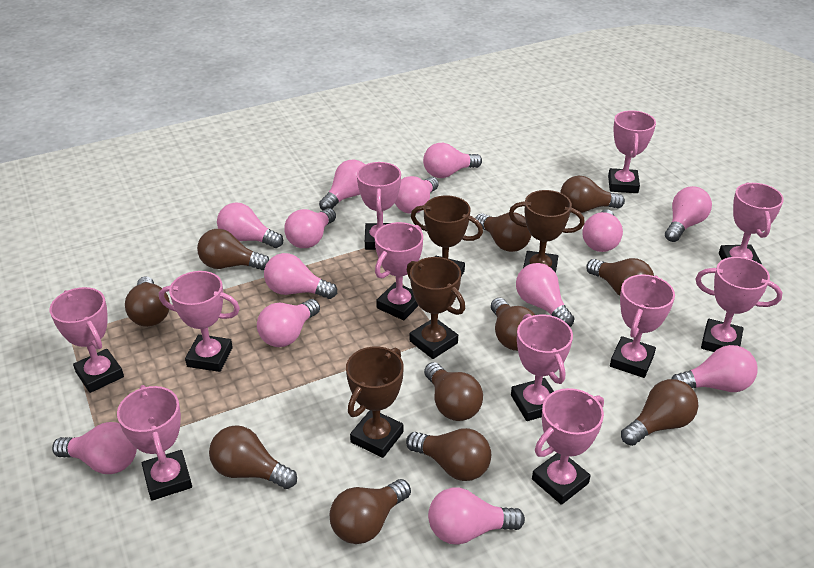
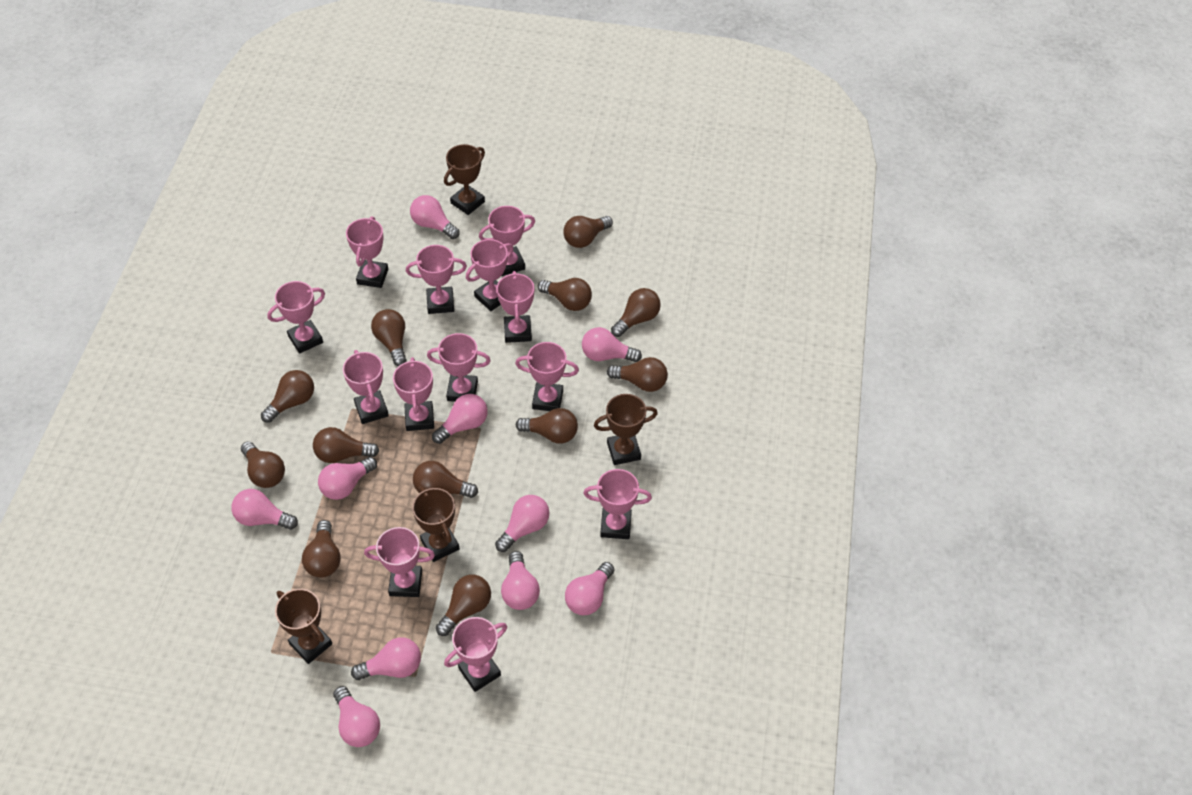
brown light bulb: 11 -> 12
pink light bulb: 13 -> 10
pink trophy: 11 -> 13

